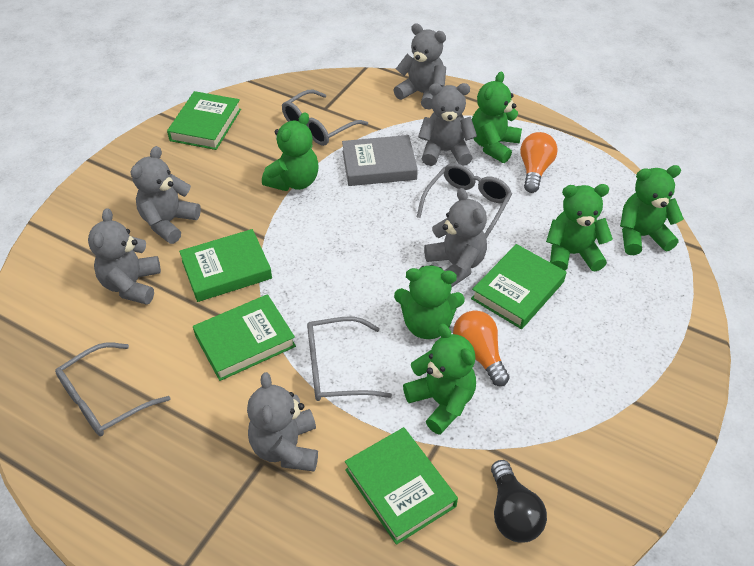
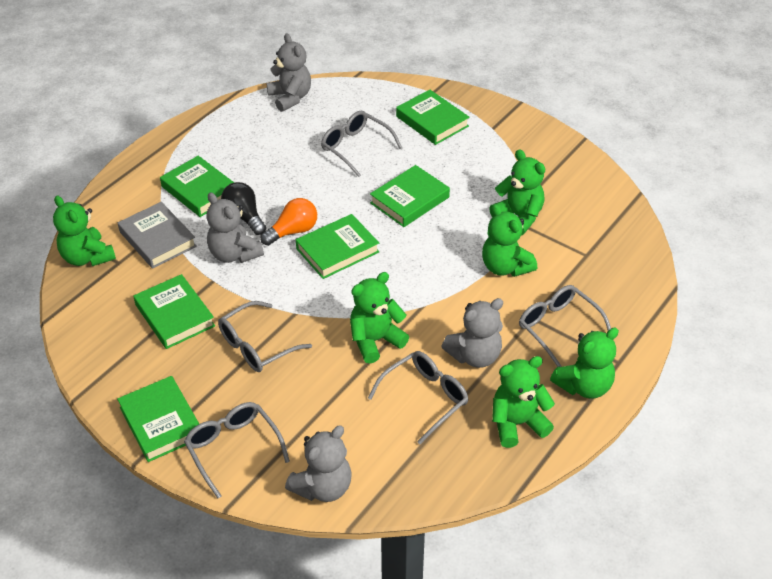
green book: 5 -> 6
grey glasses: 4 -> 5
grey teddy bear: 6 -> 4
orange light bulb: 2 -> 1

